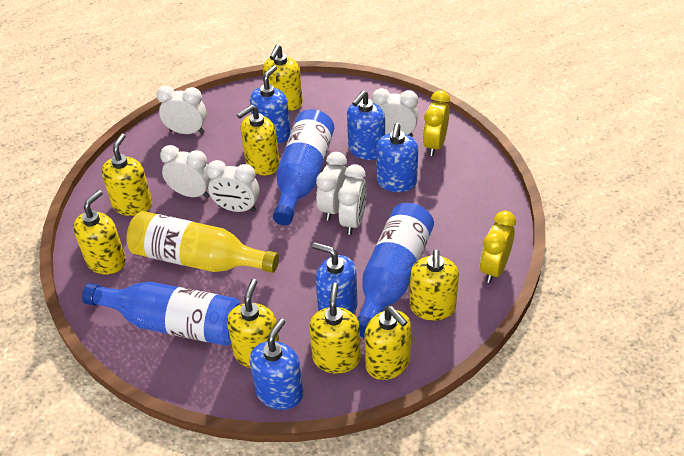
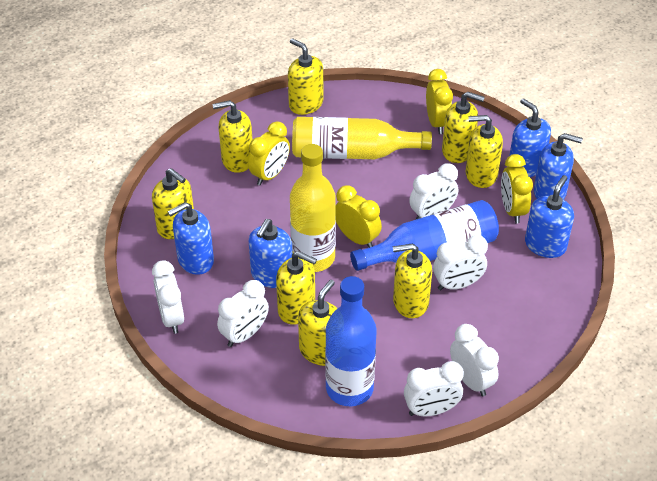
blue bottle: 3 -> 2
yellow bottle: 1 -> 2
yellow clock: 2 -> 4

